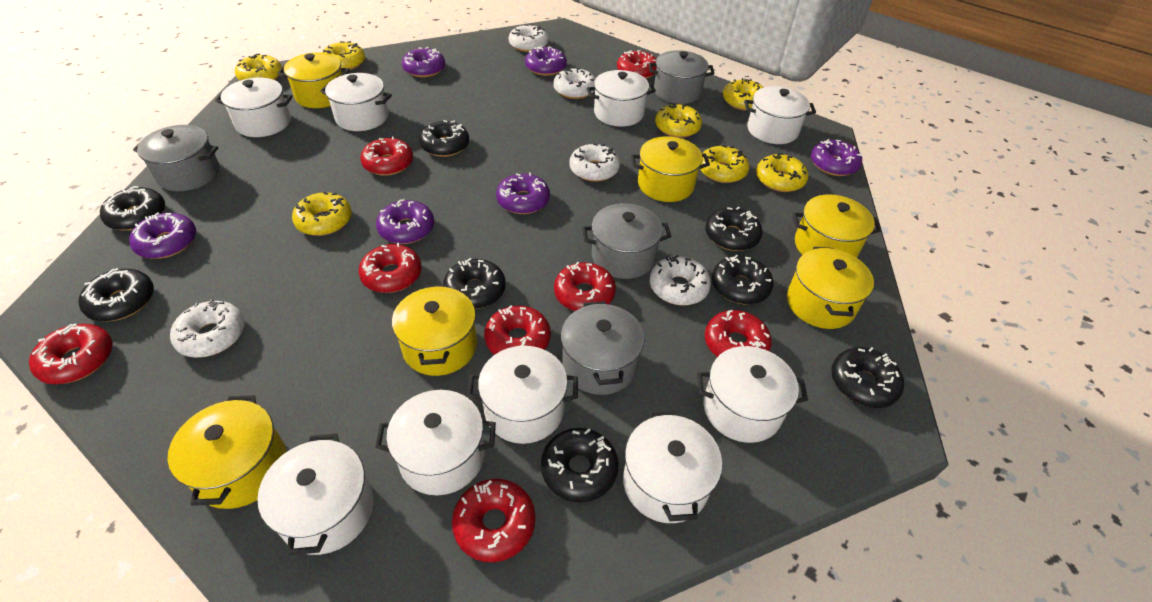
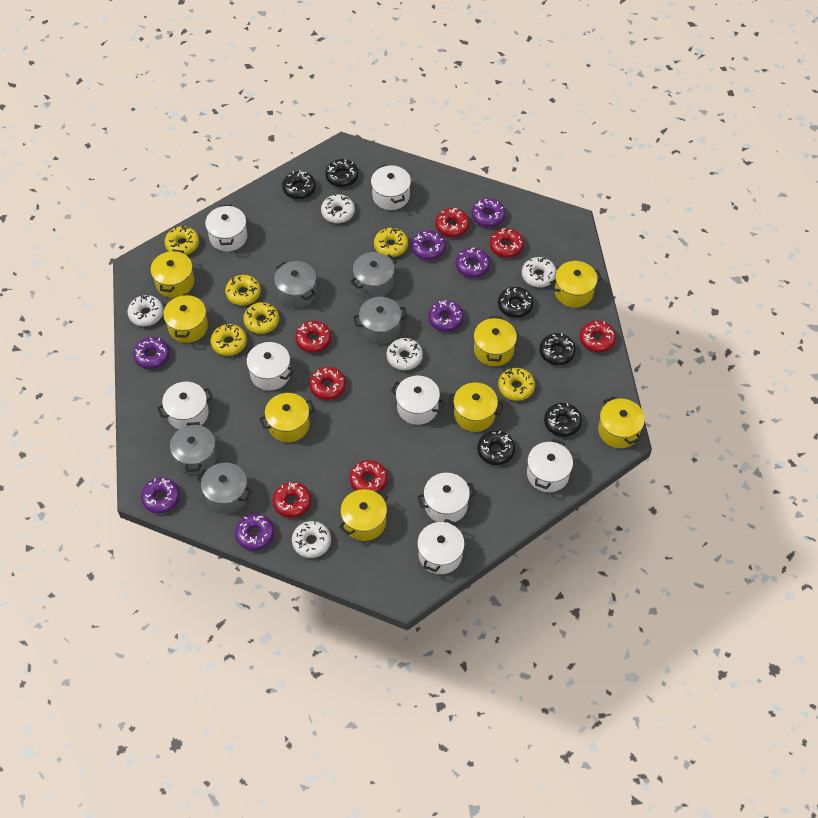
black donut: 8 -> 6
grey pot: 4 -> 5
purple donut: 6 -> 7
red donut: 8 -> 7
white pot: 9 -> 8
yellow donut: 7 -> 6
yellow pot: 6 -> 8

